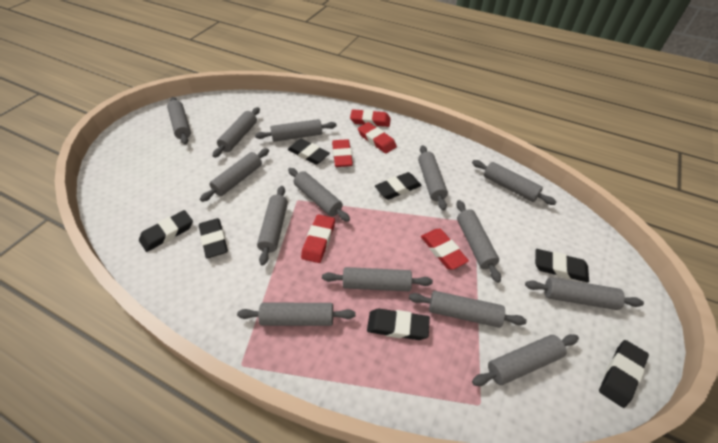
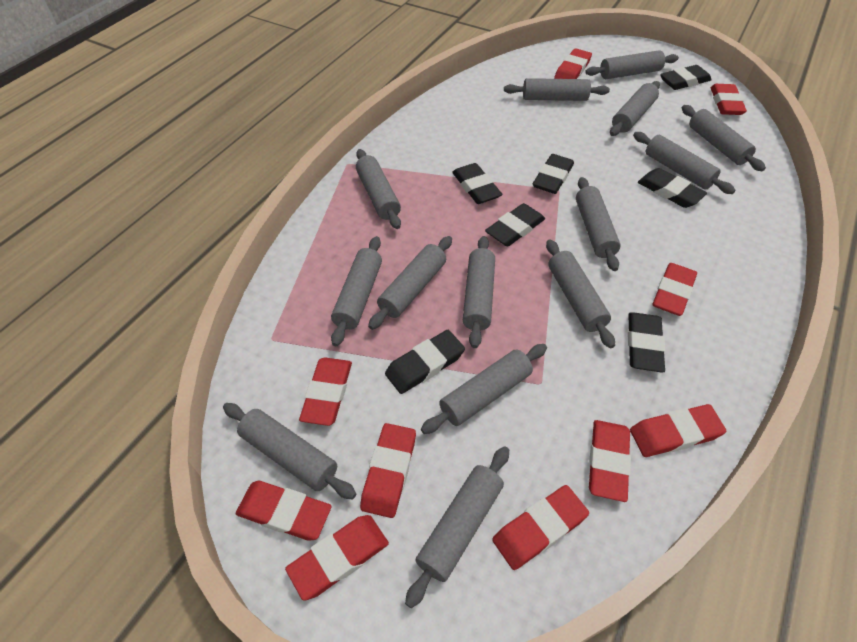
red eraser: 5 -> 10

